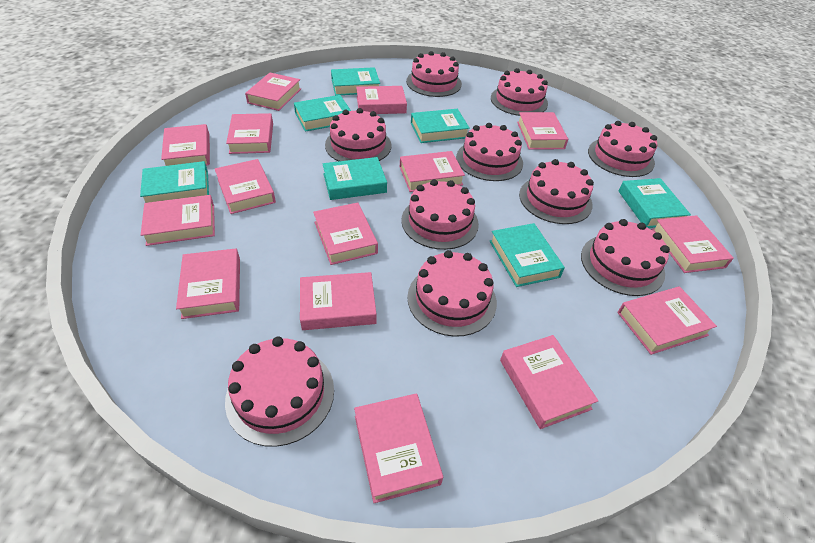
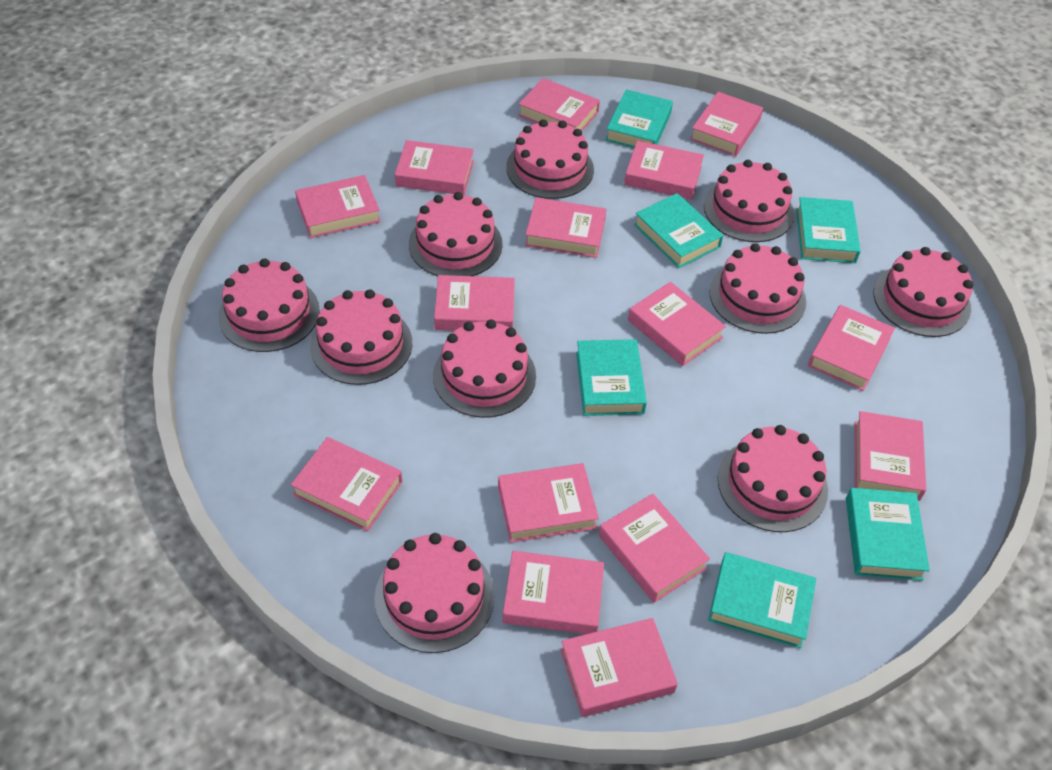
turquoise book: 7 -> 6

